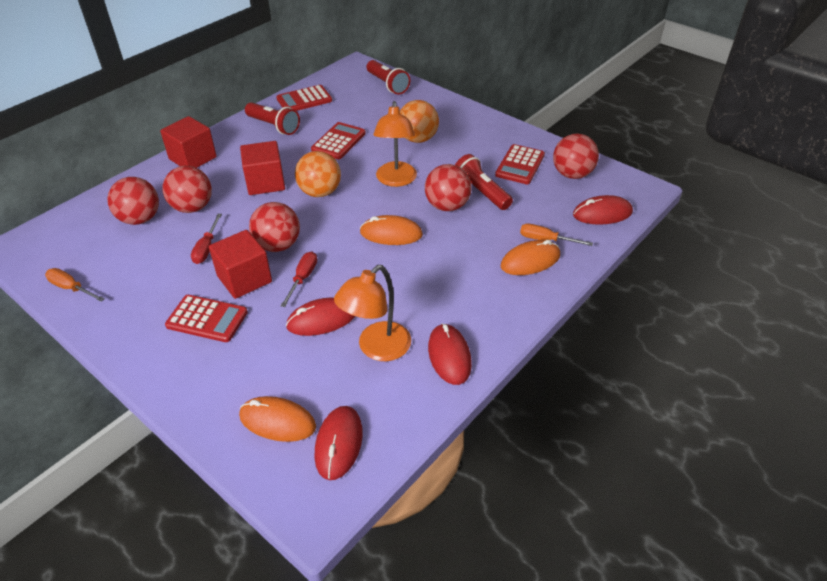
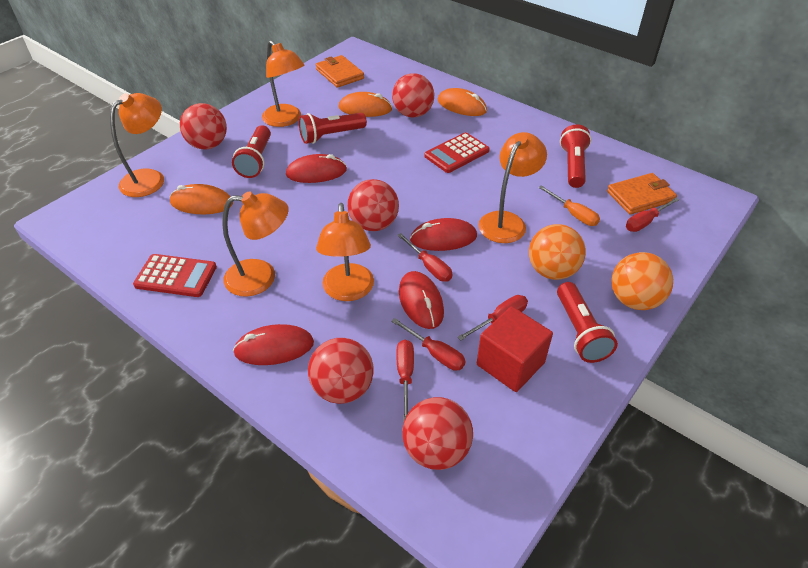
orange lamp: 2 -> 5
orange screwdriver: 2 -> 1
orange wallet: 0 -> 2
red calculator: 4 -> 2
red cube: 3 -> 1
red flashlight: 3 -> 4
red screwdriver: 2 -> 5

